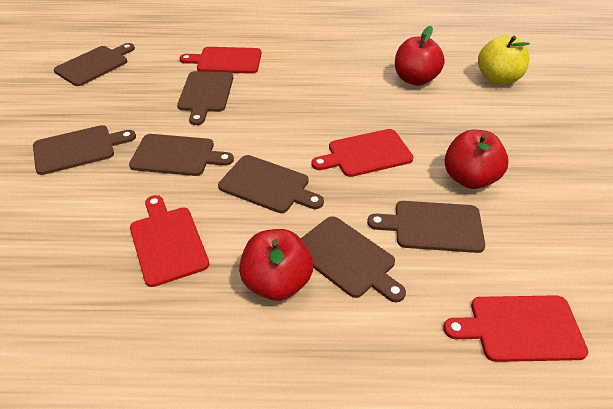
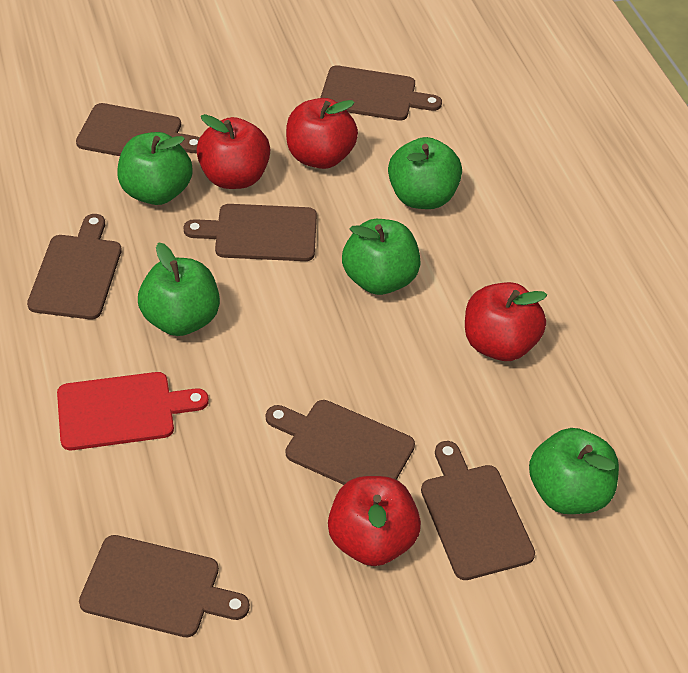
green apple: 0 -> 5
red apple: 3 -> 4
red cutting board: 4 -> 1
yellow apple: 1 -> 0

